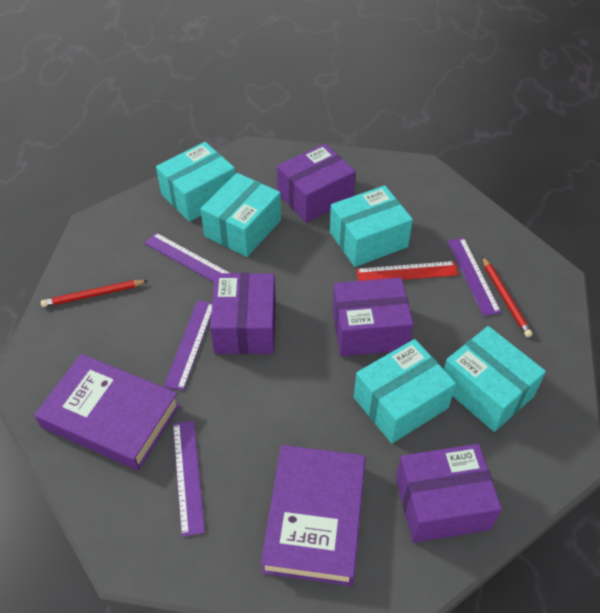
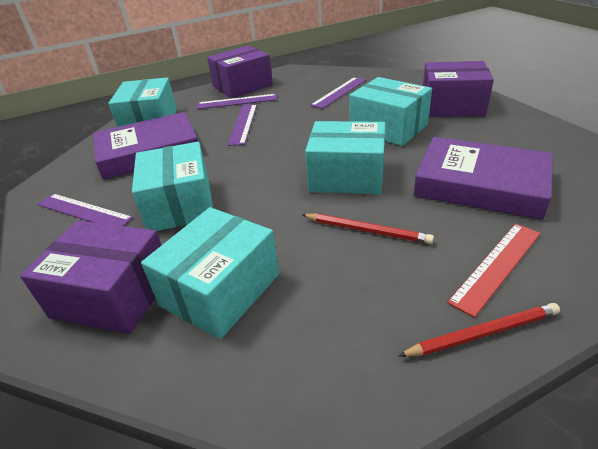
purple box: 4 -> 3

